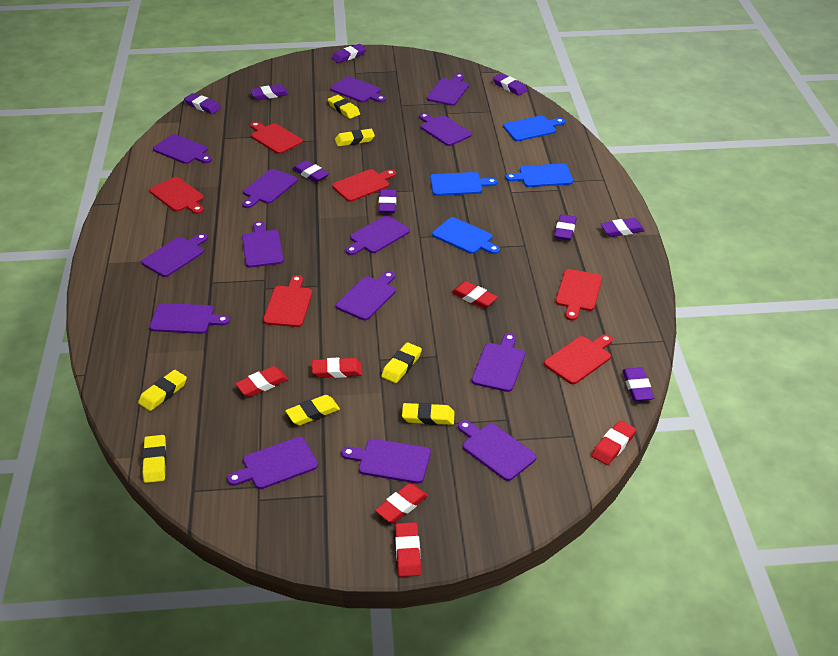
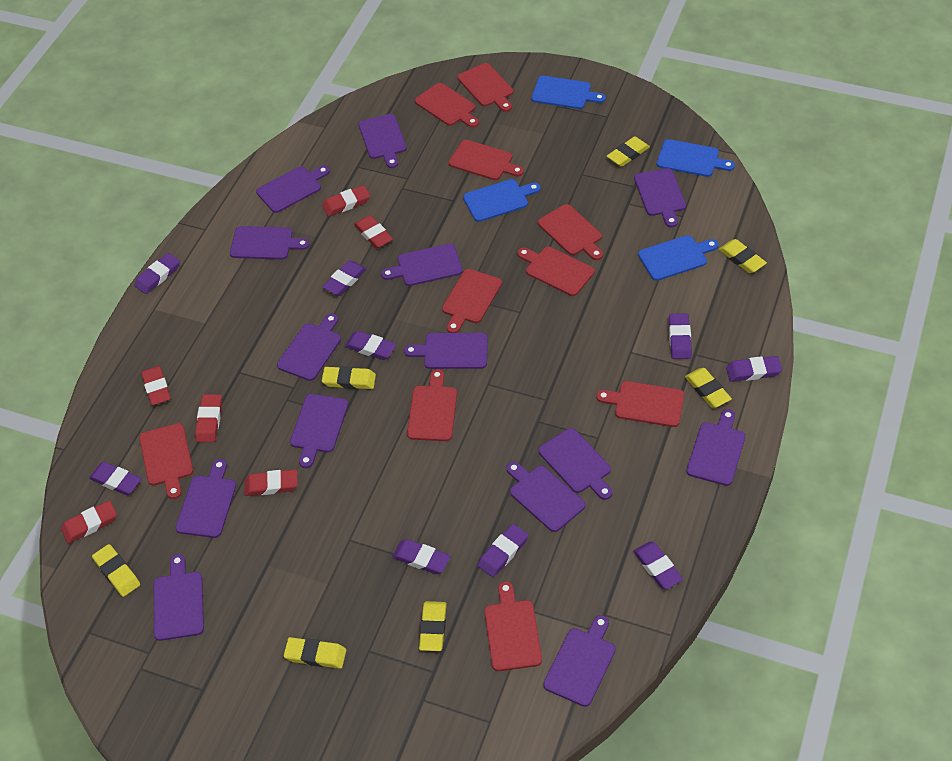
red cutting board: 6 -> 10

